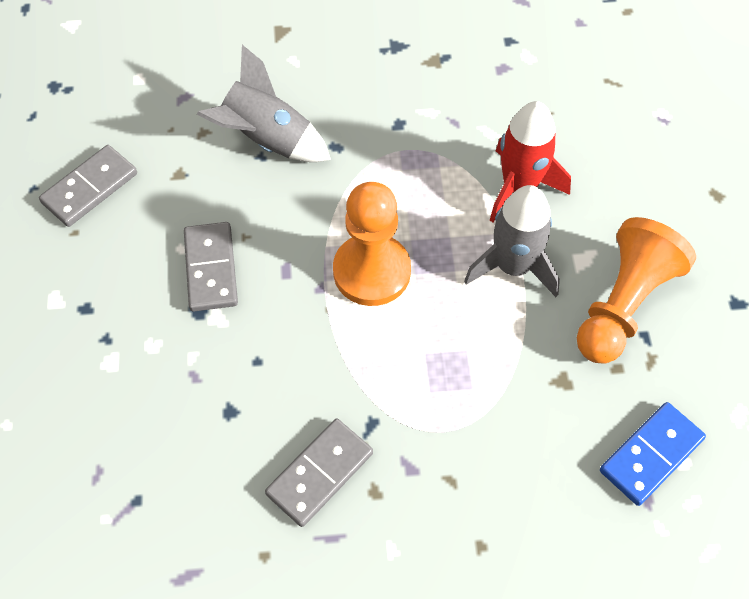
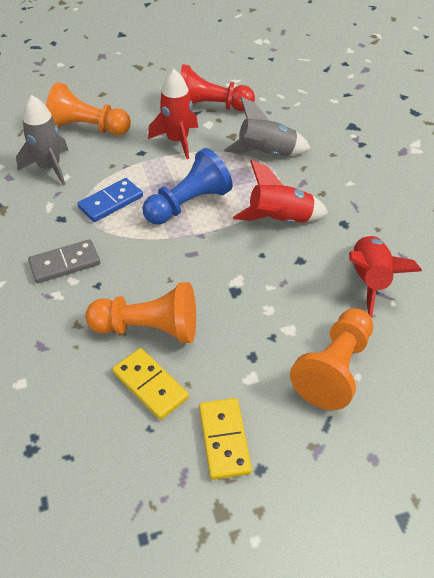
blue pawn: 0 -> 1
grey domino: 3 -> 1
orange pawn: 2 -> 3
red pawn: 0 -> 1
red rocket: 1 -> 3
yellow domino: 0 -> 2

